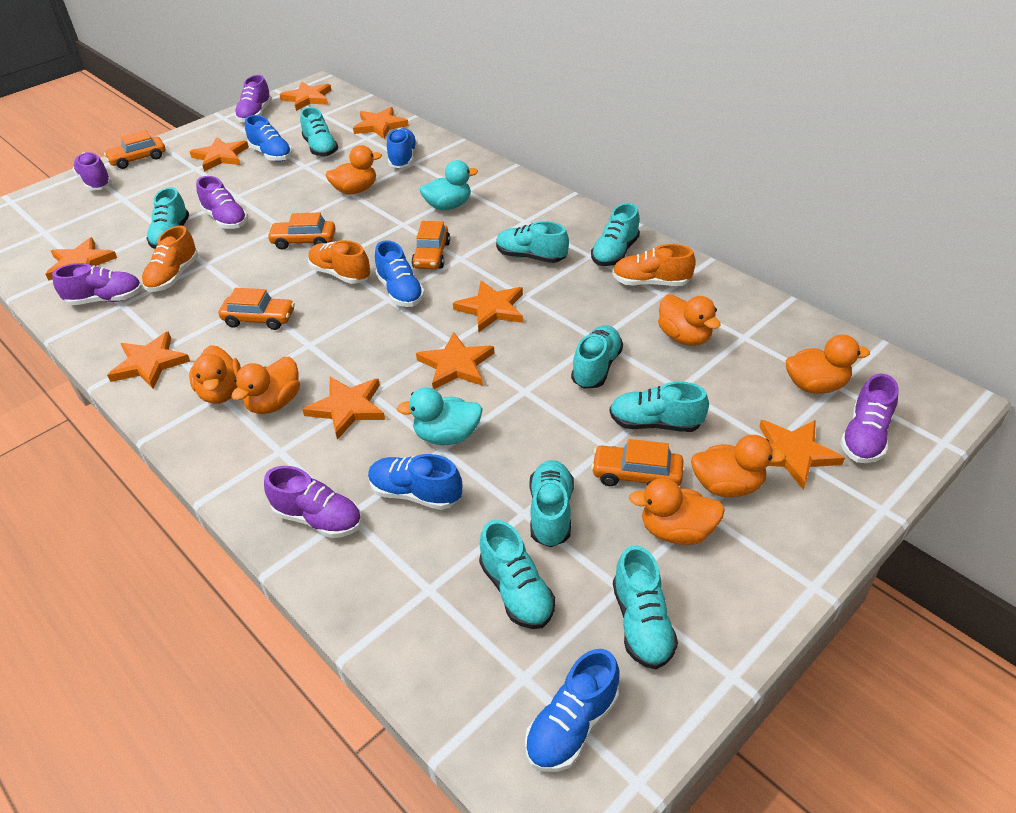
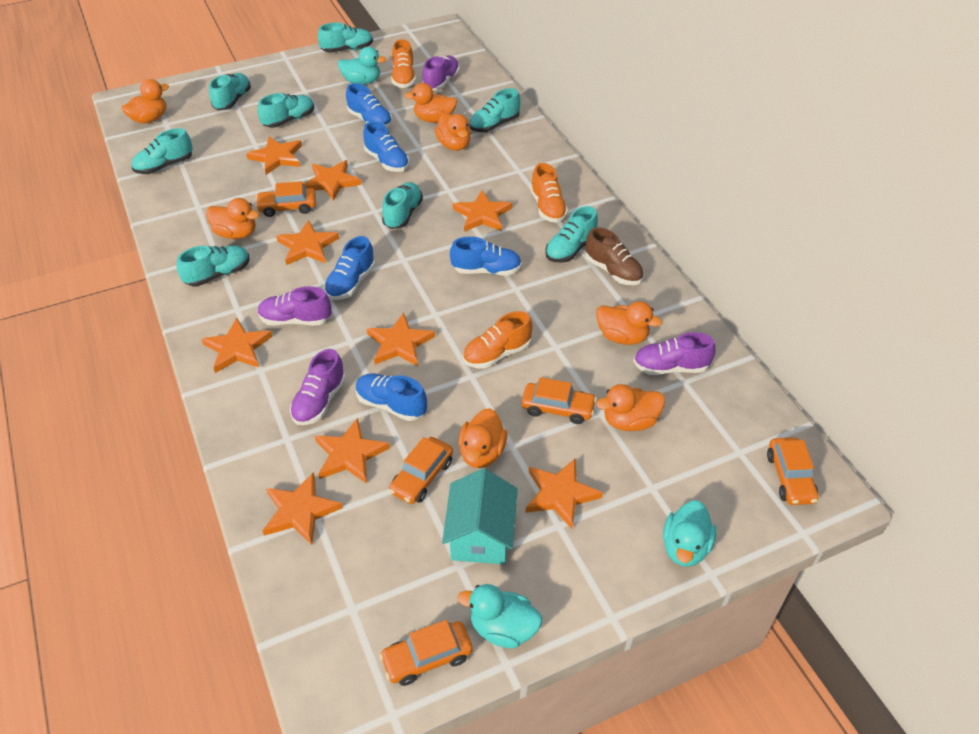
brown shoe: 0 -> 1
purple shoe: 6 -> 4
turquoise duck: 2 -> 3
turquoise house: 0 -> 1
turquoise shoe: 9 -> 8

